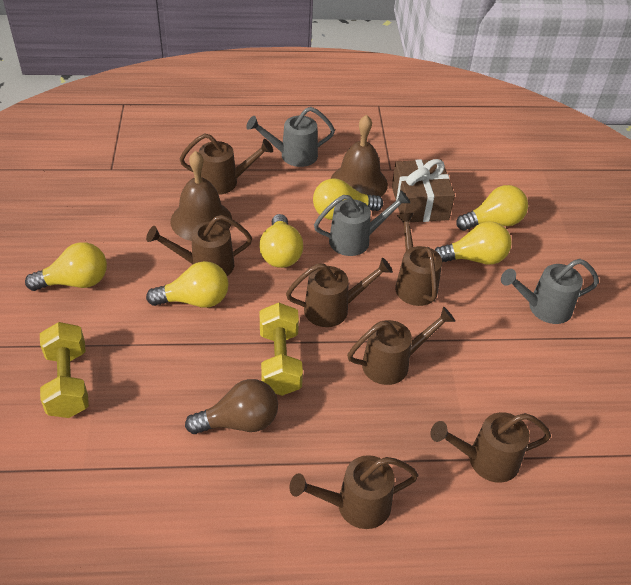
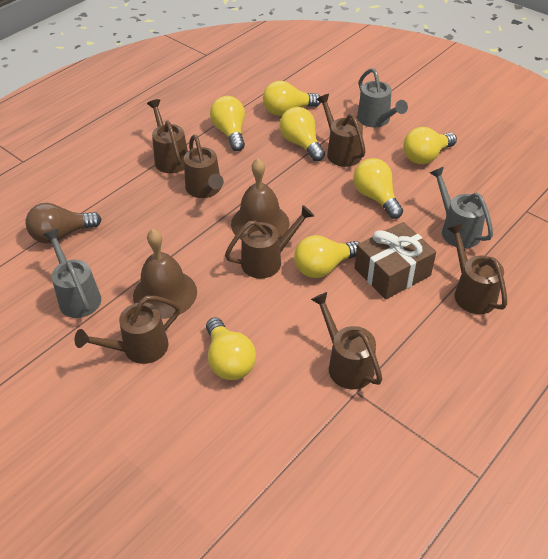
yellow dumbbell: 2 -> 0
yellow light bulb: 6 -> 7

